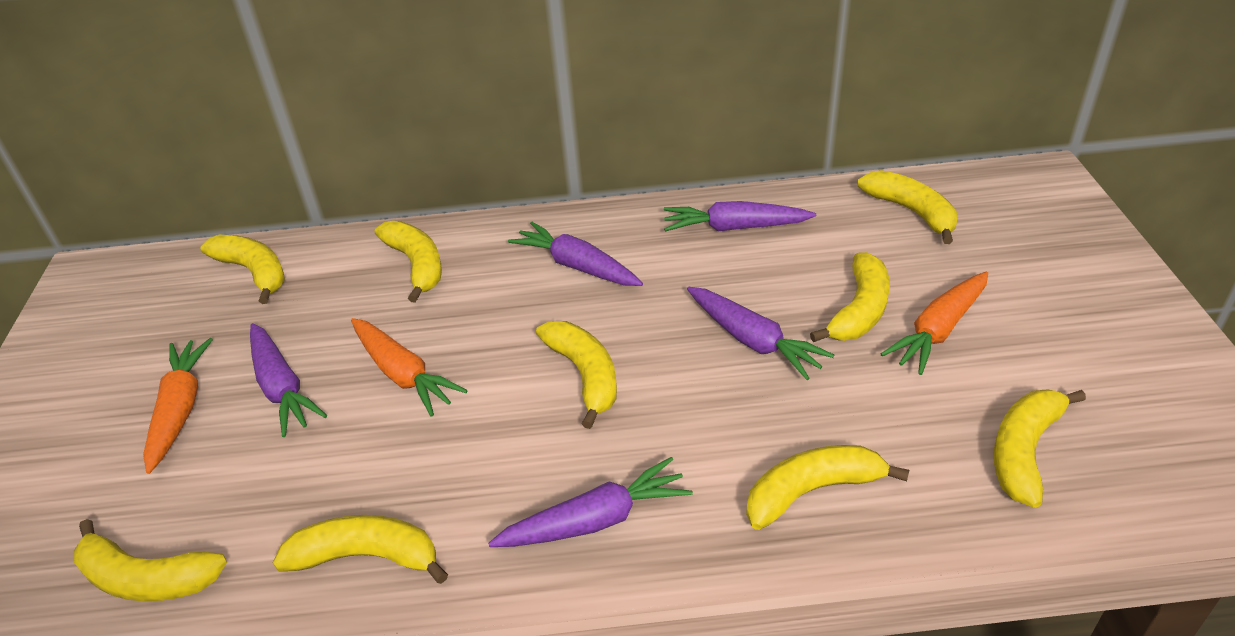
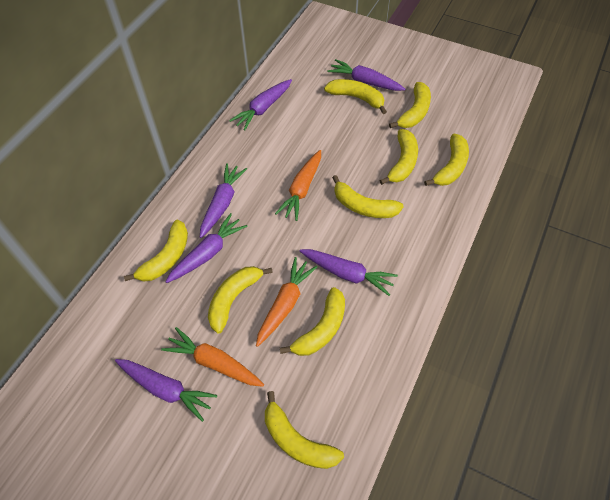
purple carrot: 5 -> 6

